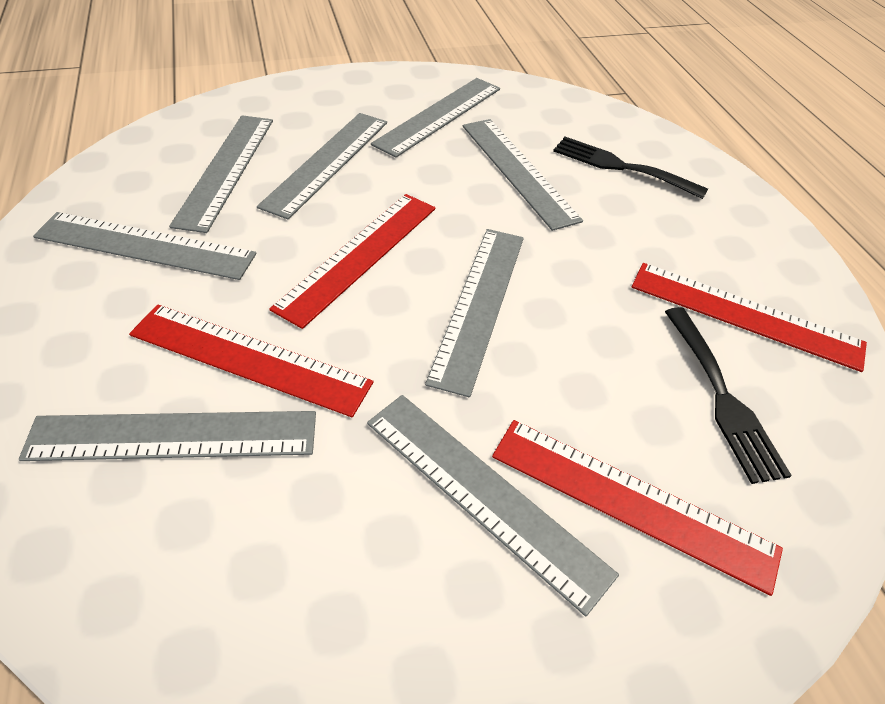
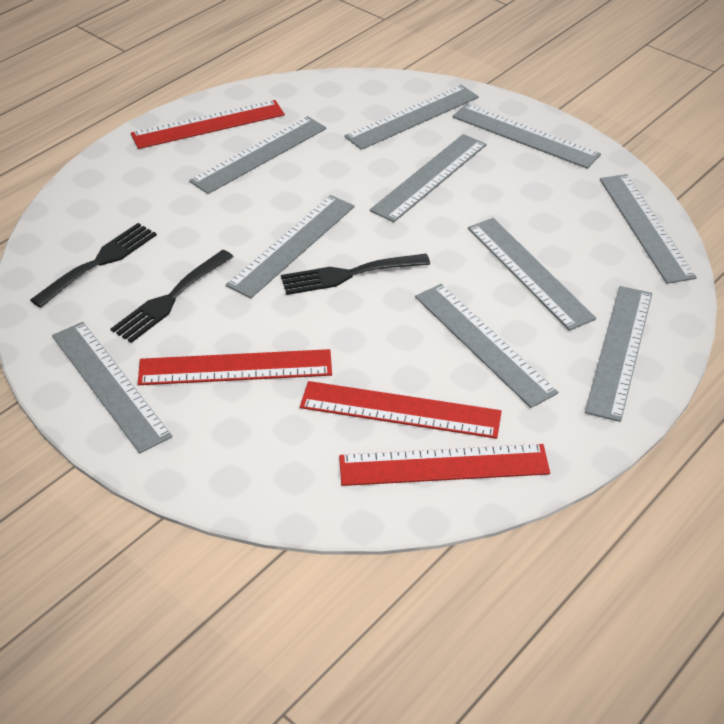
black fork: 2 -> 3
grey ruler: 8 -> 10

